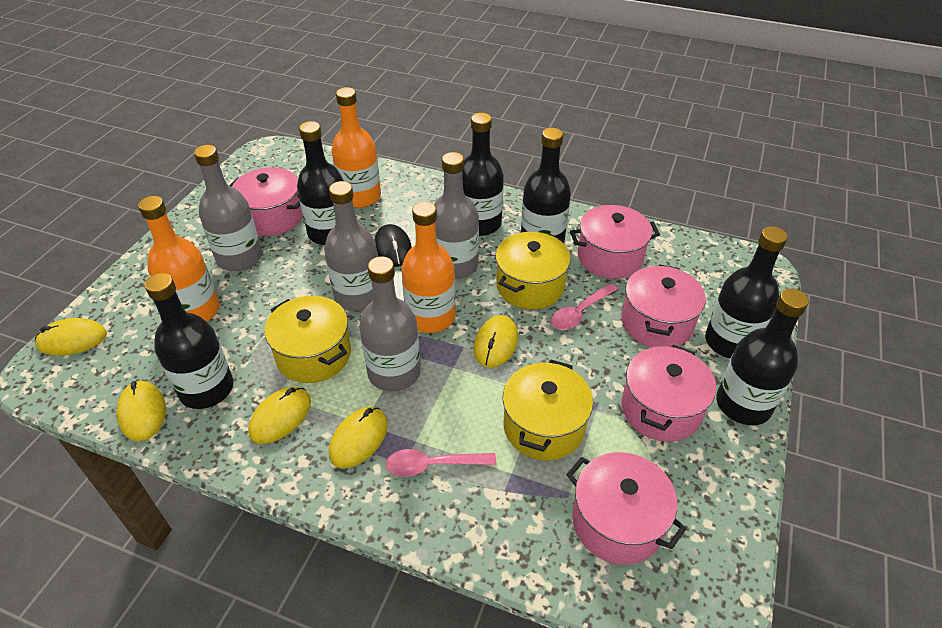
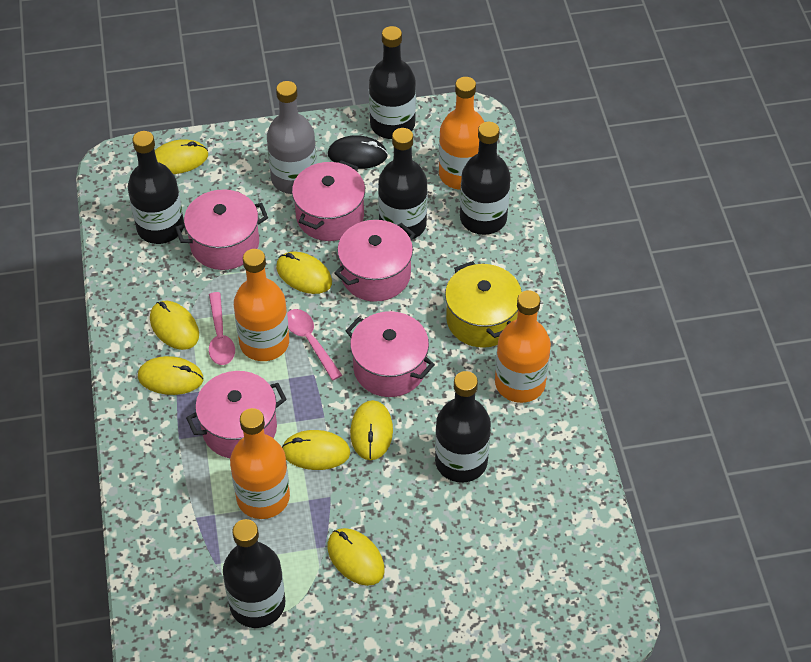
grey bottle: 4 -> 1
orange bottle: 3 -> 4
yellow mouse: 5 -> 7
yellow pot: 3 -> 1

